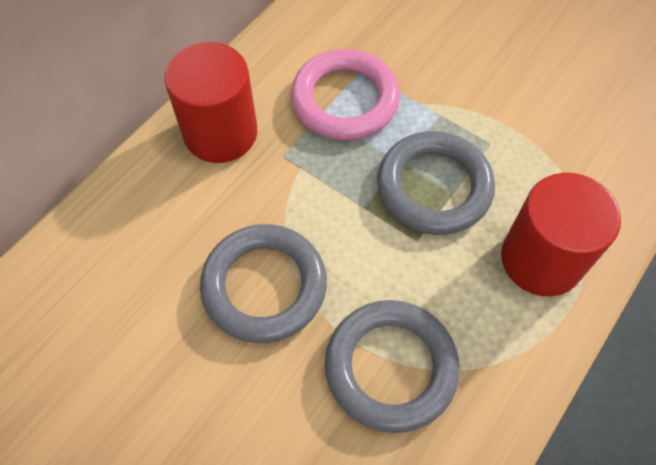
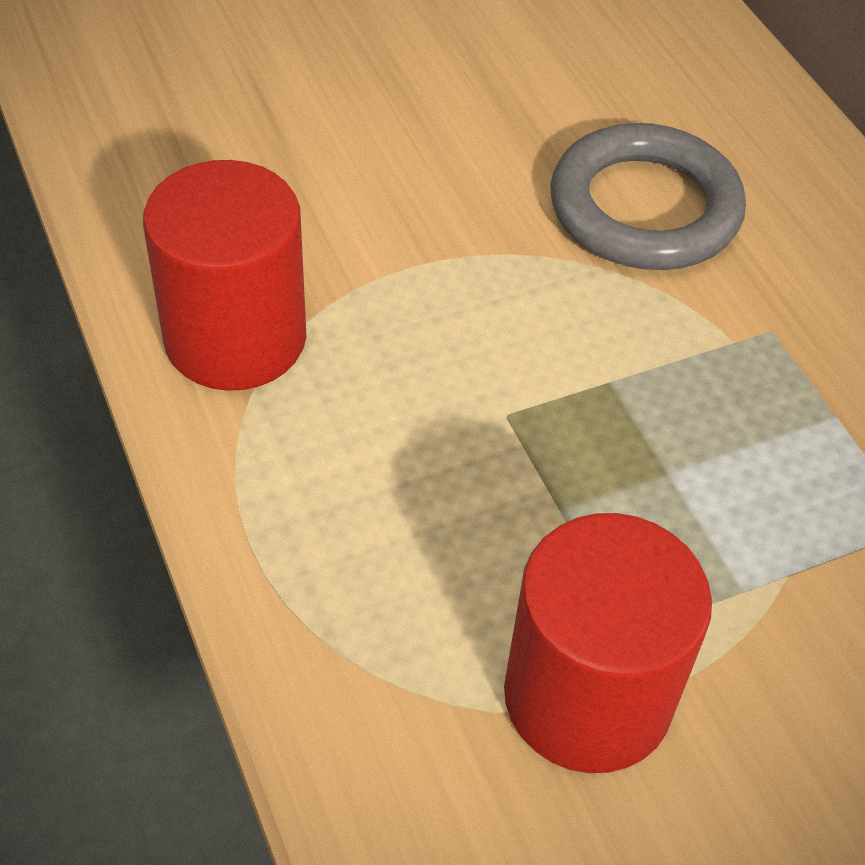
grey ring: 3 -> 1
pink ring: 1 -> 0

